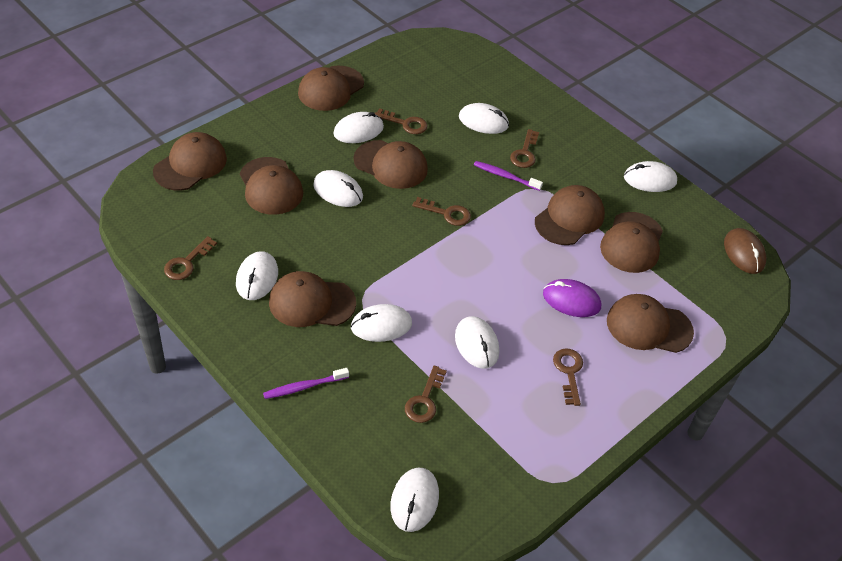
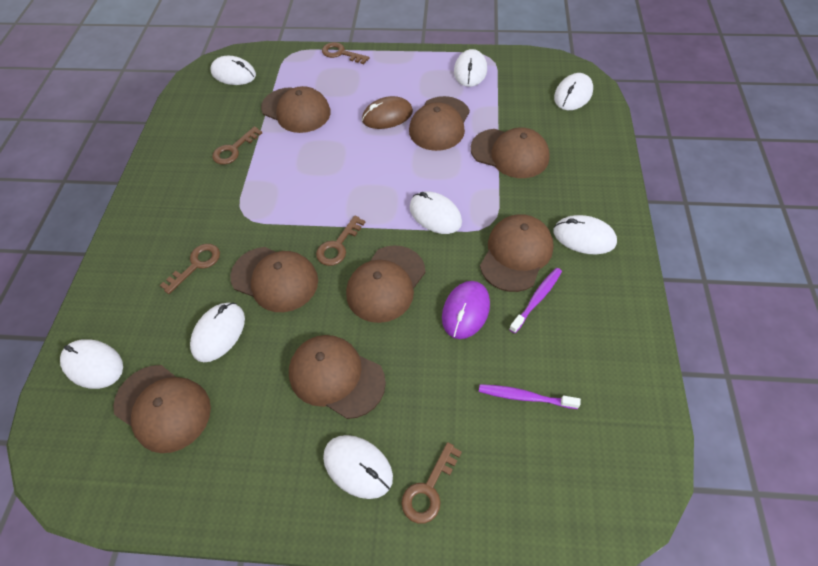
brown key: 6 -> 5

